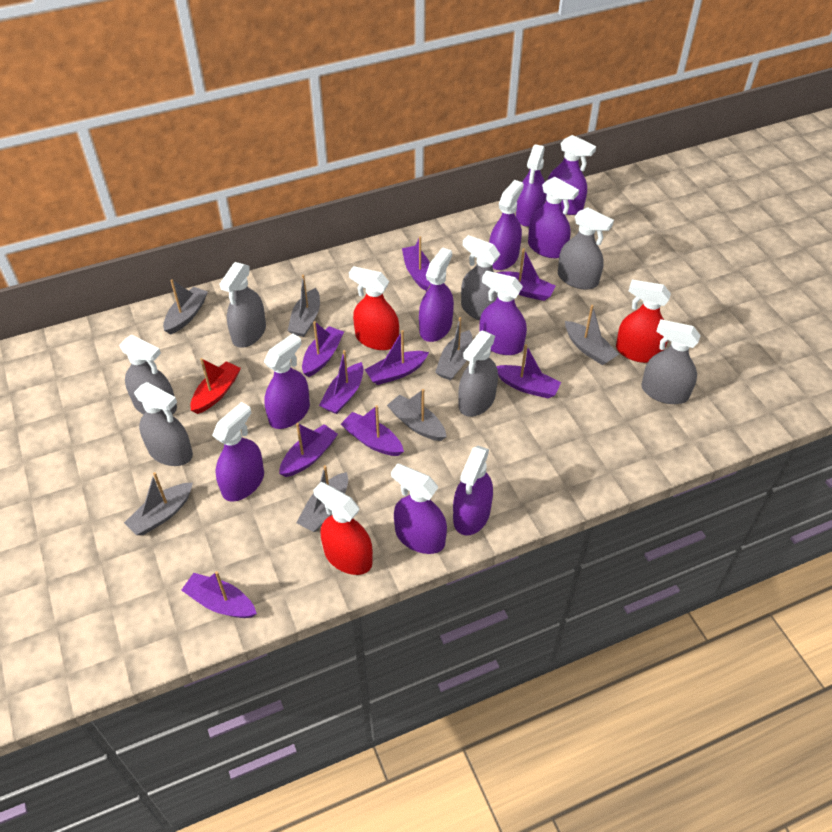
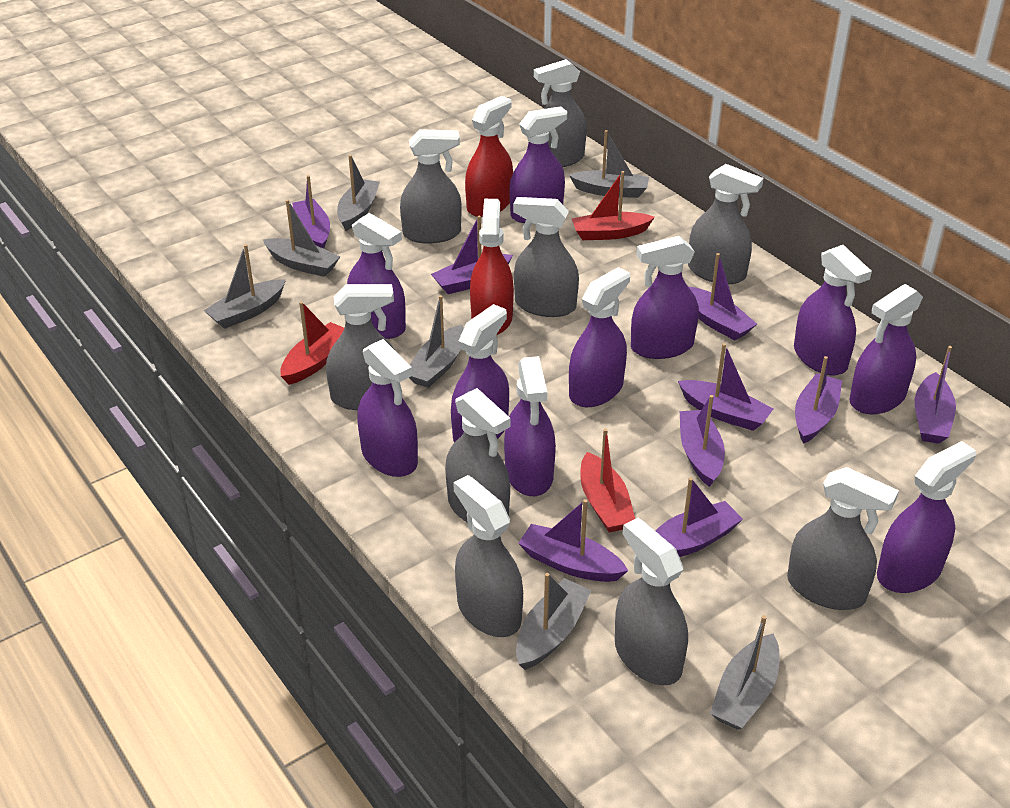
grey spray bottle: 7 -> 9
red boat: 1 -> 3
red spray bottle: 3 -> 2

